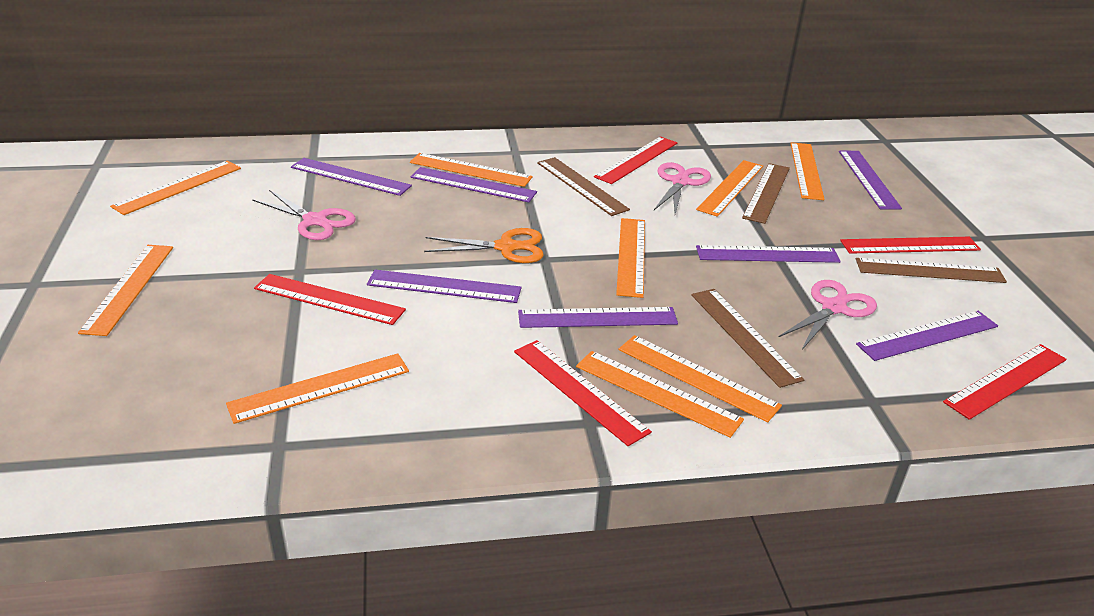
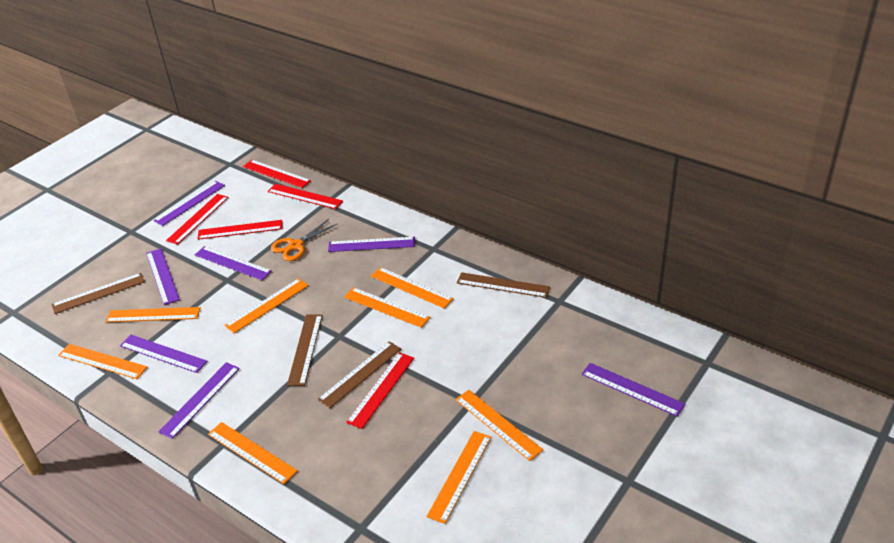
orange ruler: 9 -> 8
pink scissors: 3 -> 0

